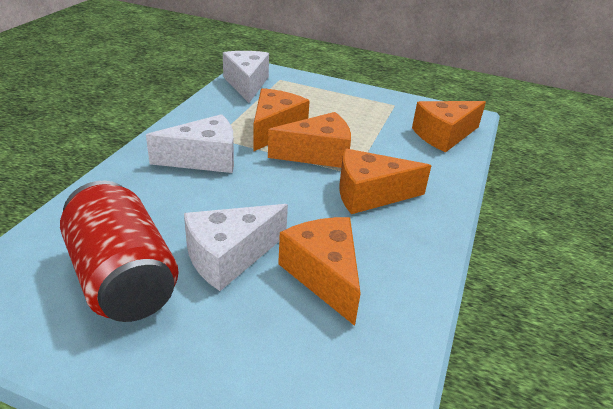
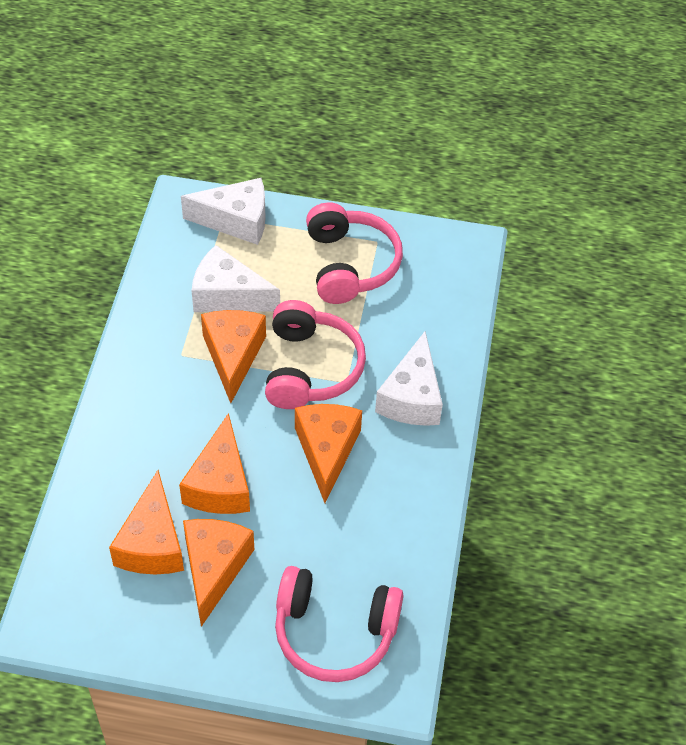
pink headphones: 0 -> 3
red can: 1 -> 0

